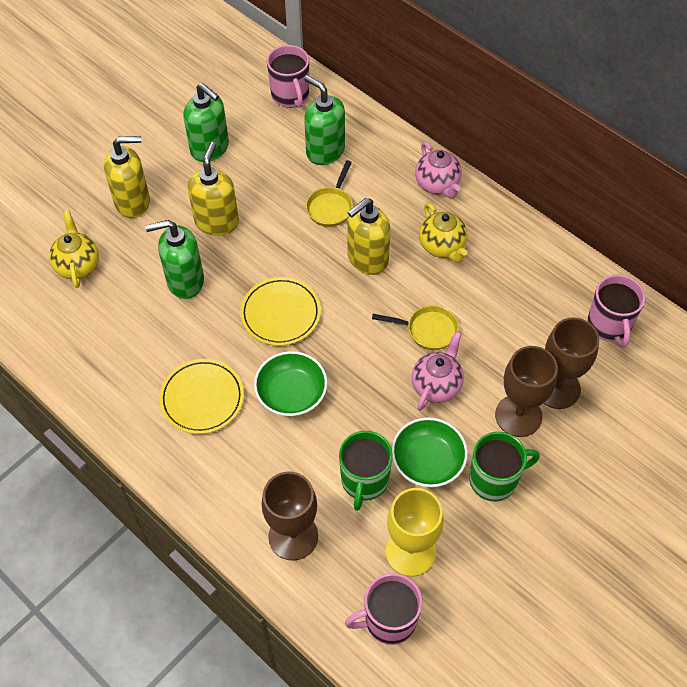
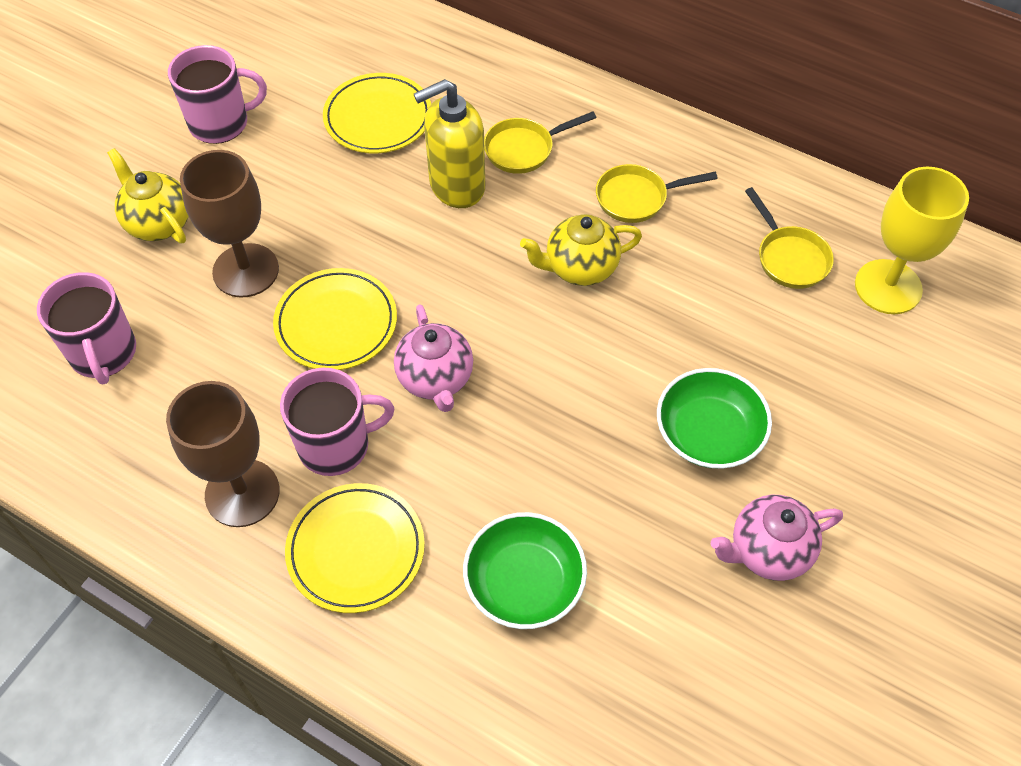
brown goblet: 3 -> 2
green mug: 2 -> 0
green soap dispenser: 3 -> 0
yellow pan: 2 -> 3
yellow plate: 2 -> 3
yellow soap dispenser: 3 -> 1

